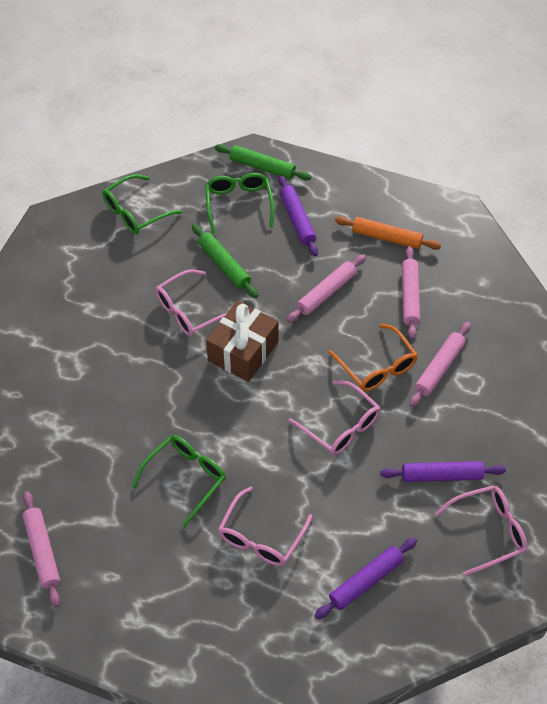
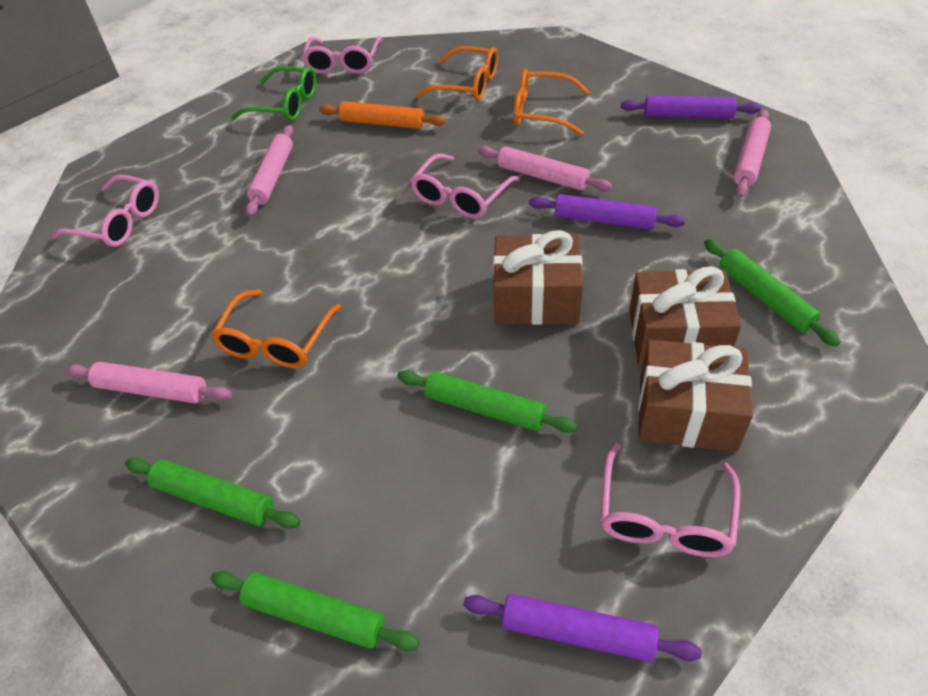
brown gift: 1 -> 3
green glasses: 3 -> 1
green rolling pin: 2 -> 4
orange glasses: 1 -> 3

